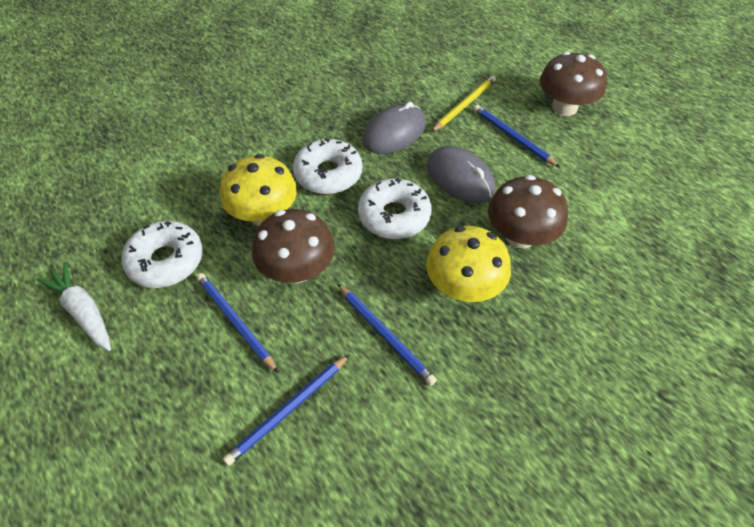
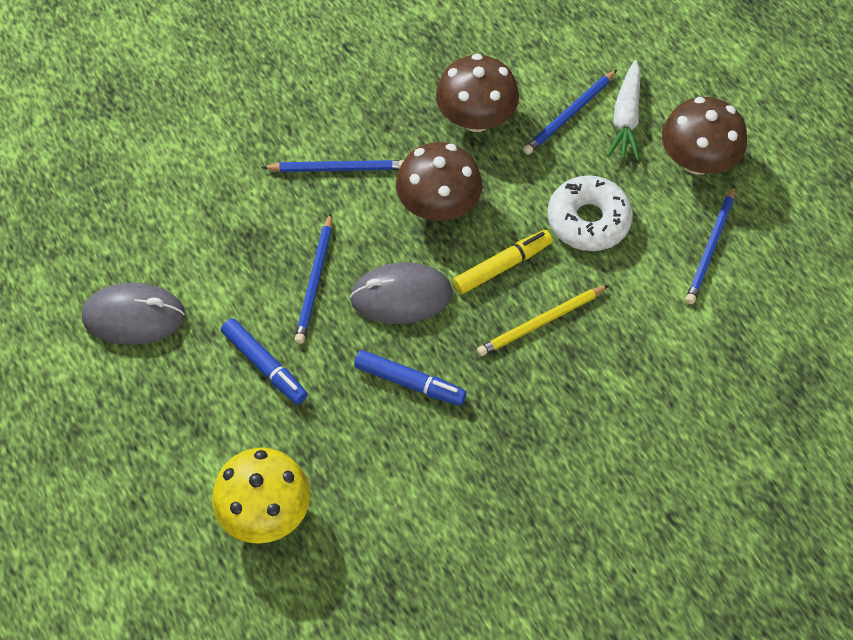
blue marker: 0 -> 2
white donut: 3 -> 1
yellow marker: 0 -> 1
yellow mushroom: 2 -> 1

